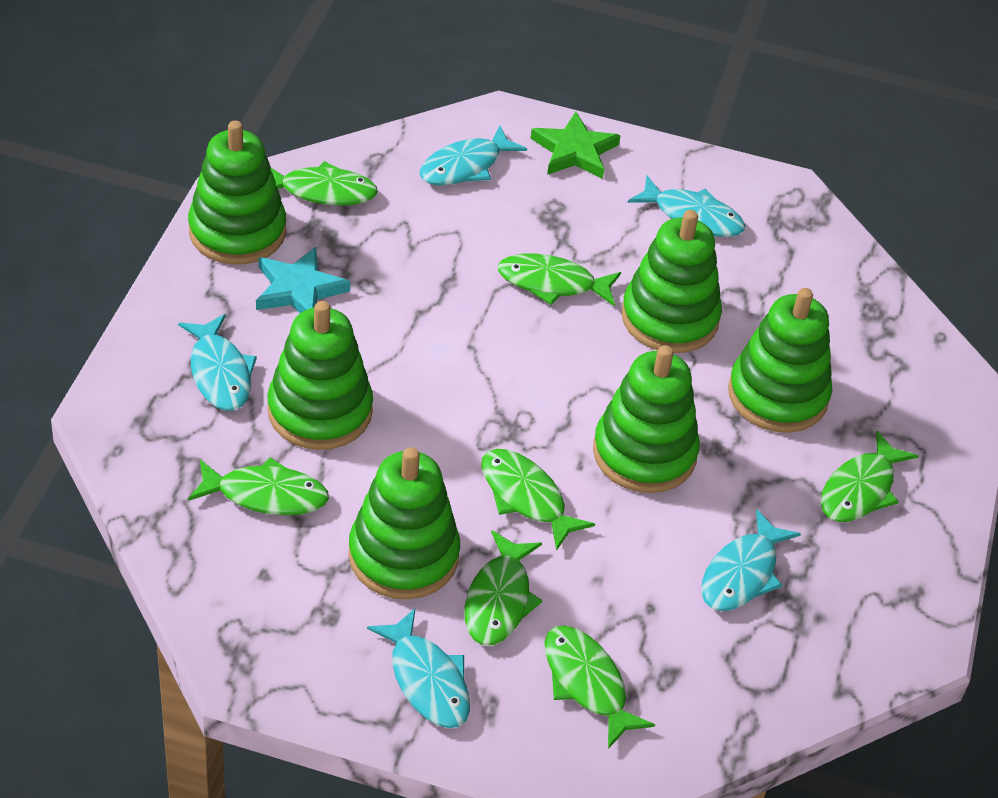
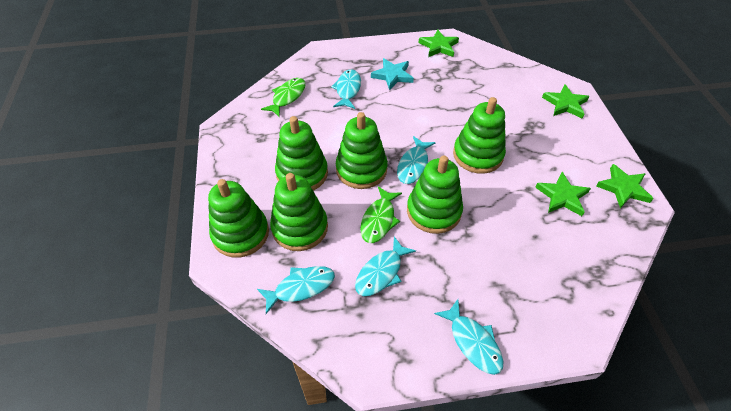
green fish: 7 -> 2
green star: 1 -> 4

